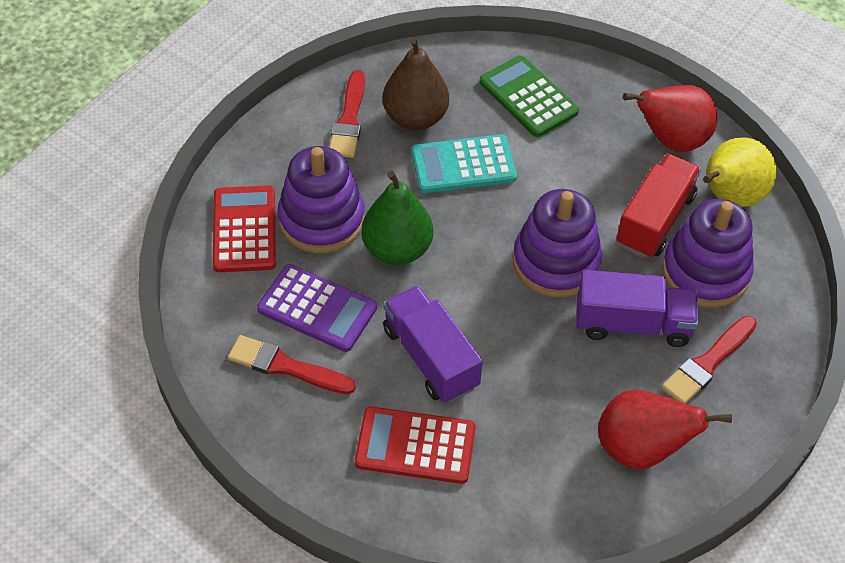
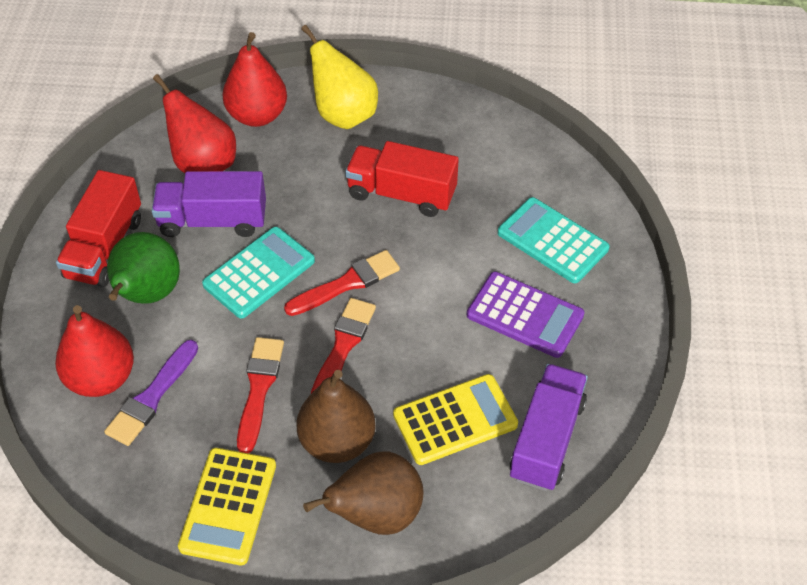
brown pear: 1 -> 2
green calculator: 1 -> 0
purple brush: 0 -> 1
purple stacking toy: 3 -> 0
red calculator: 2 -> 0
red pear: 2 -> 3
red truck: 1 -> 2
turquoise calculator: 1 -> 2
yellow calculator: 0 -> 2

